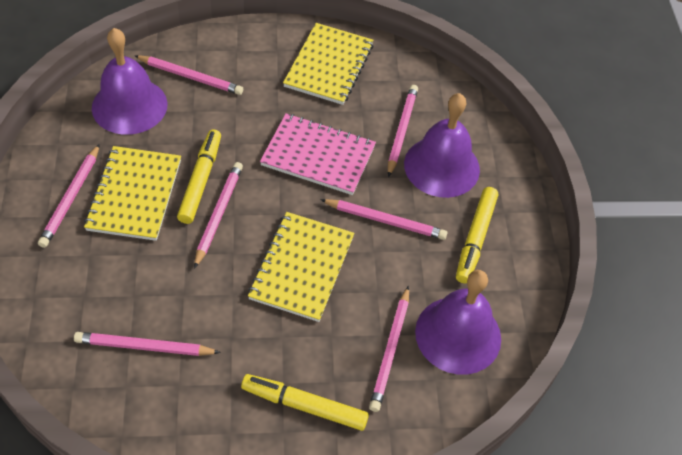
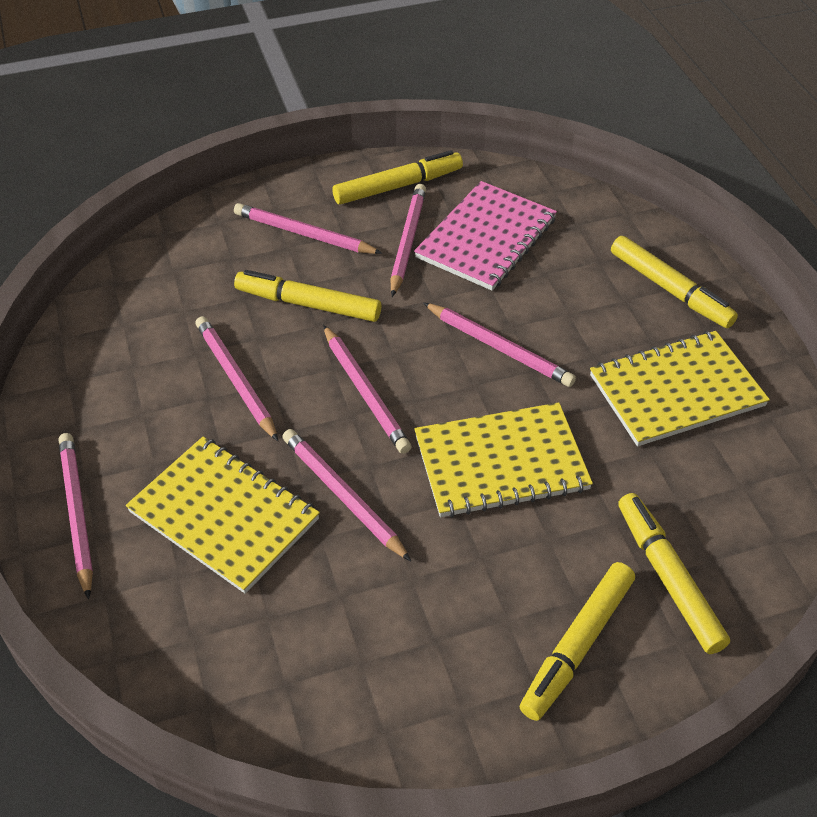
purple bell: 3 -> 0
yellow marker: 3 -> 5

